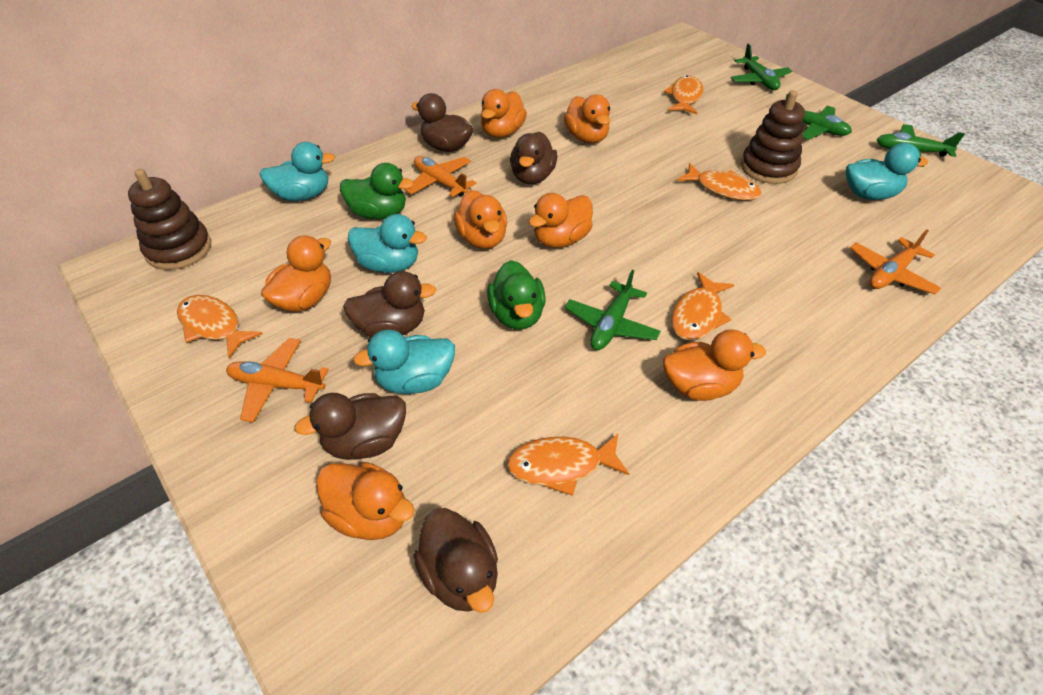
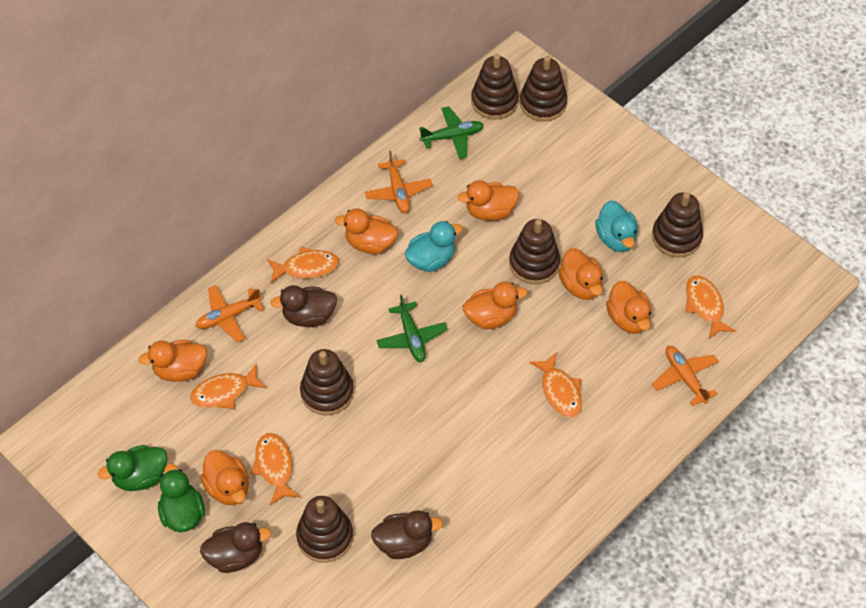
brown duck: 5 -> 3
brown stacking toy: 2 -> 6
green plane: 4 -> 2
turquoise duck: 4 -> 2

